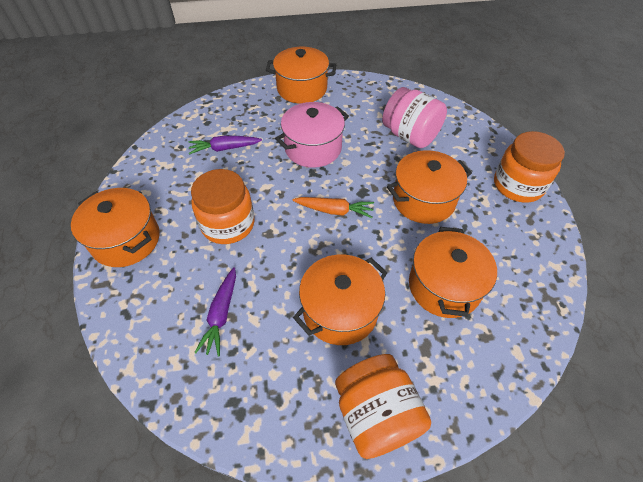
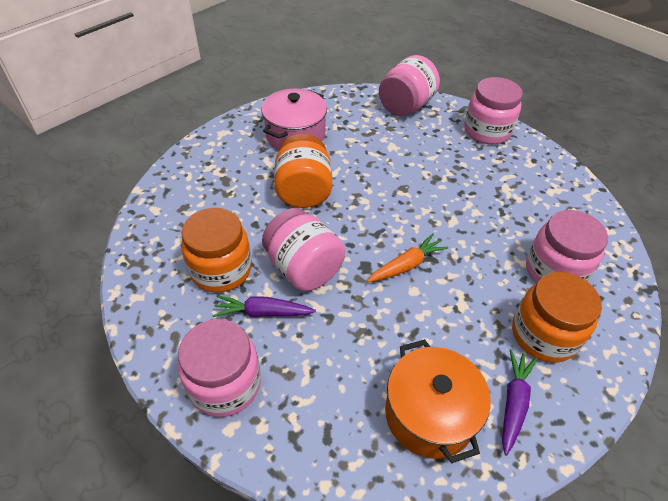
orange pot: 5 -> 1
pink jar: 1 -> 5

